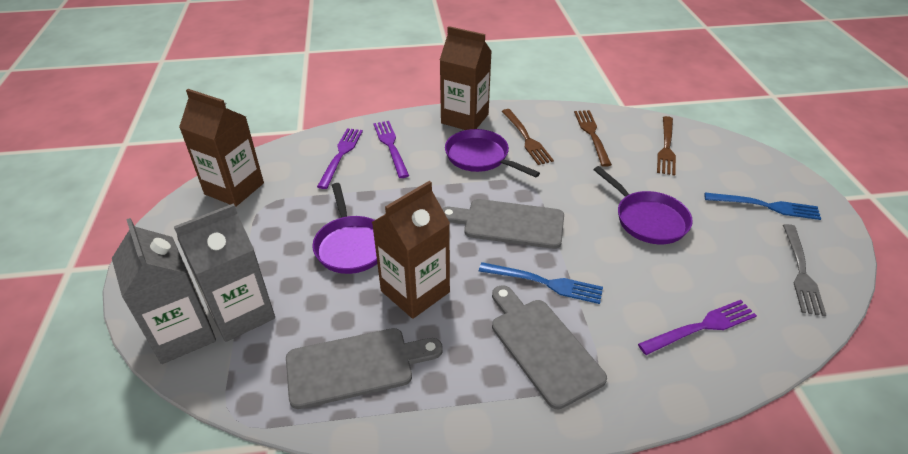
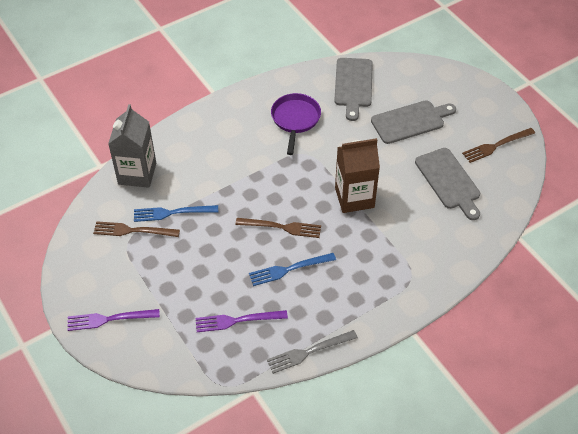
brown carton: 3 -> 1
grey carton: 2 -> 1
purple fork: 3 -> 2
purple pan: 3 -> 1

